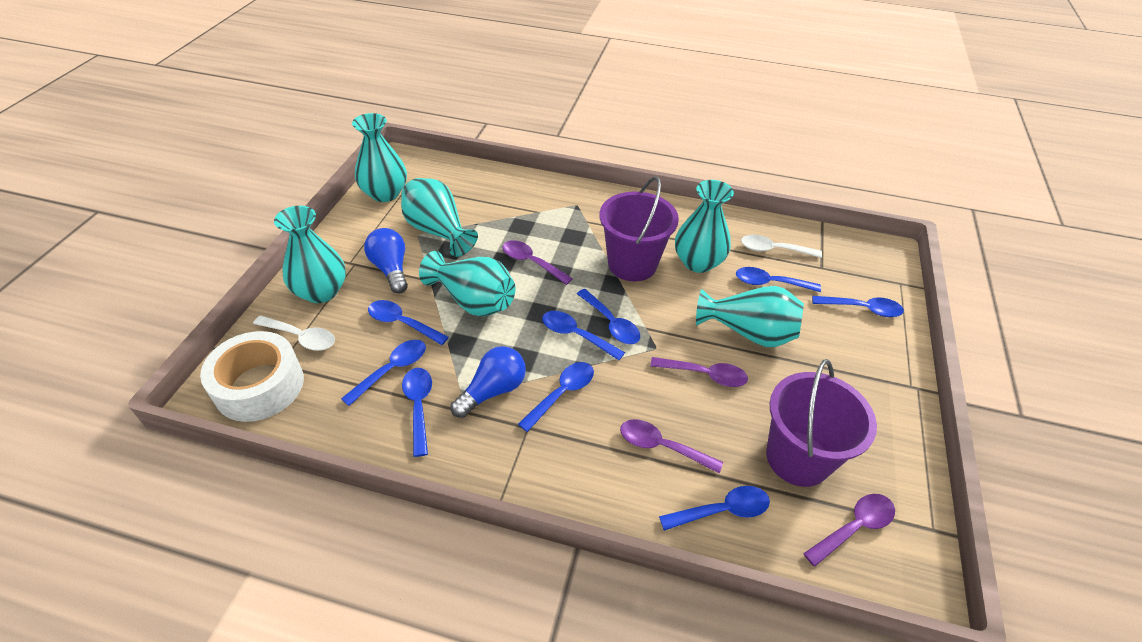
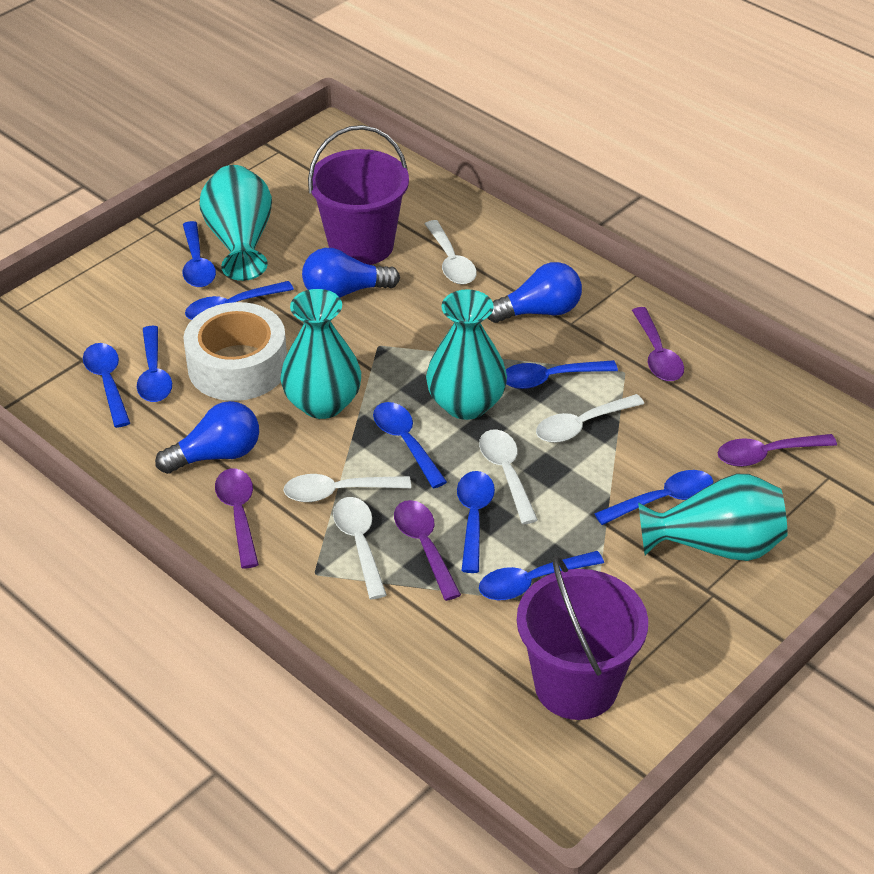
blue light bulb: 2 -> 3
turquoise vase: 6 -> 4
white spoon: 2 -> 5

